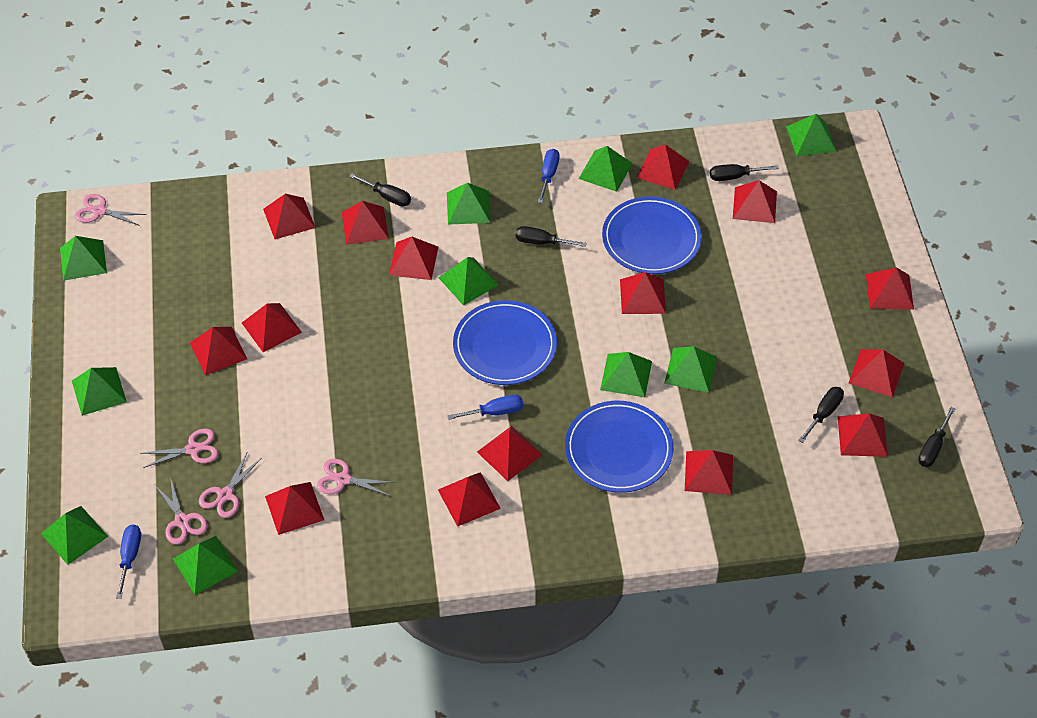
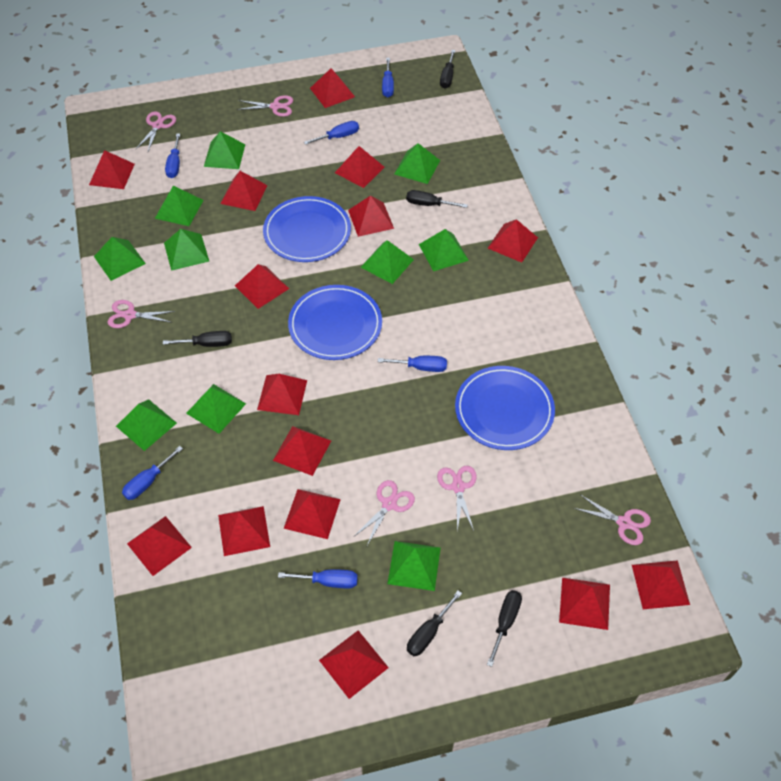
blue screwdriver: 3 -> 6
pink scissors: 5 -> 6

